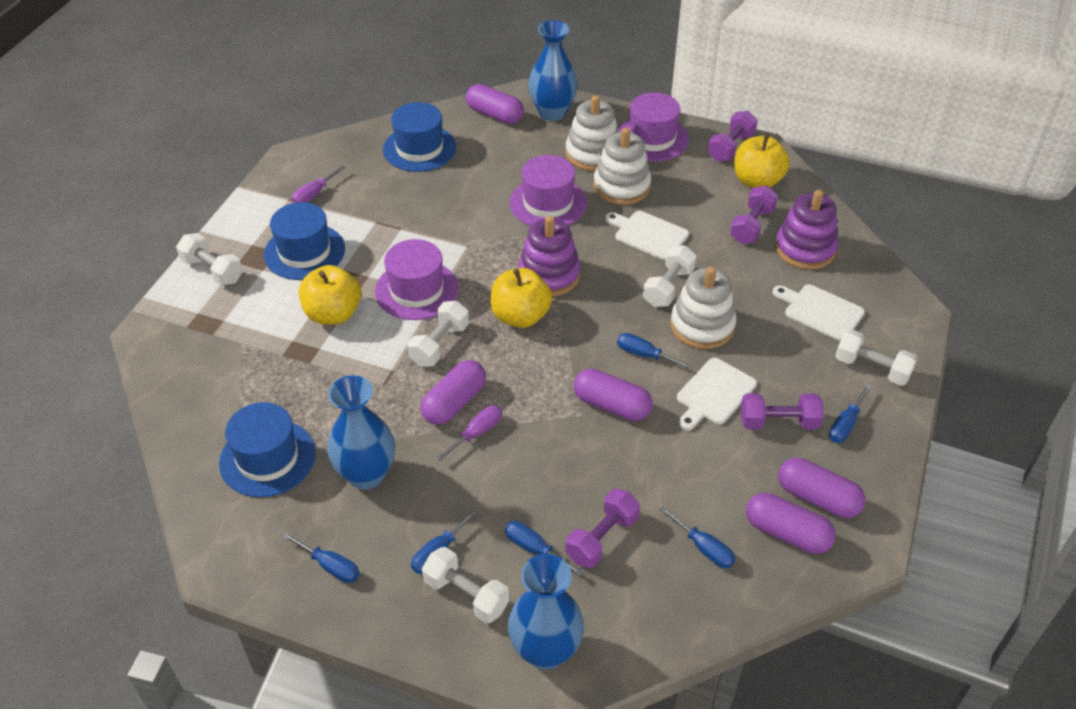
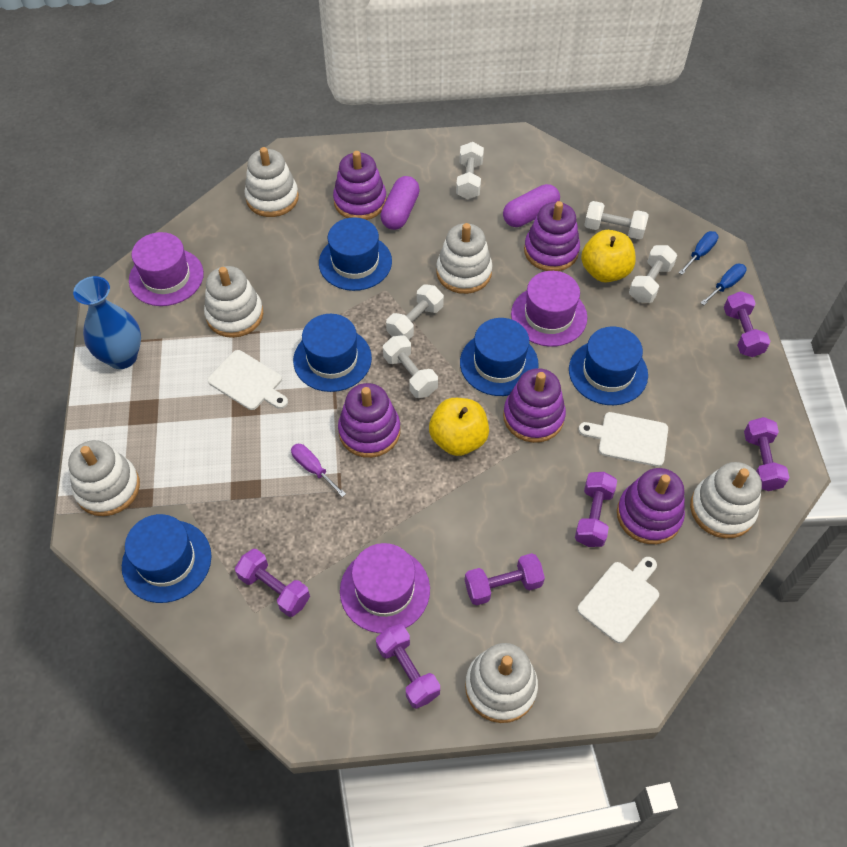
blue hat: 3 -> 5
blue screwdriver: 6 -> 2
blue vase: 3 -> 1
purple capsule: 5 -> 2
purple dumbbell: 4 -> 6
purple screwdriver: 2 -> 1
purple stacking toy: 2 -> 5
white stacking toy: 3 -> 6
yellow apple: 3 -> 2

